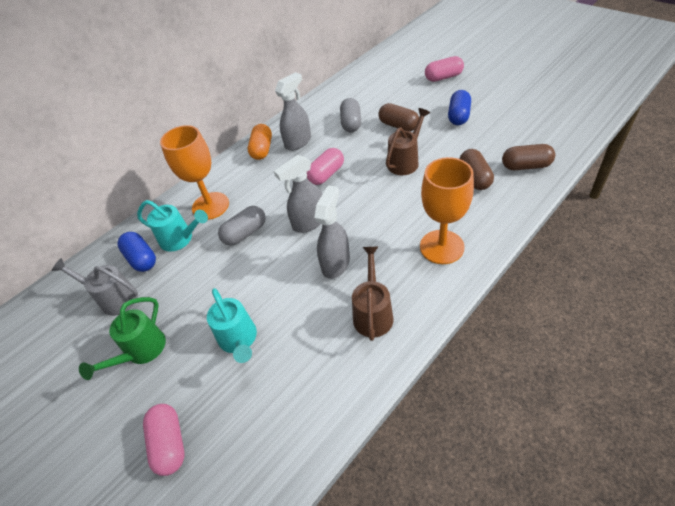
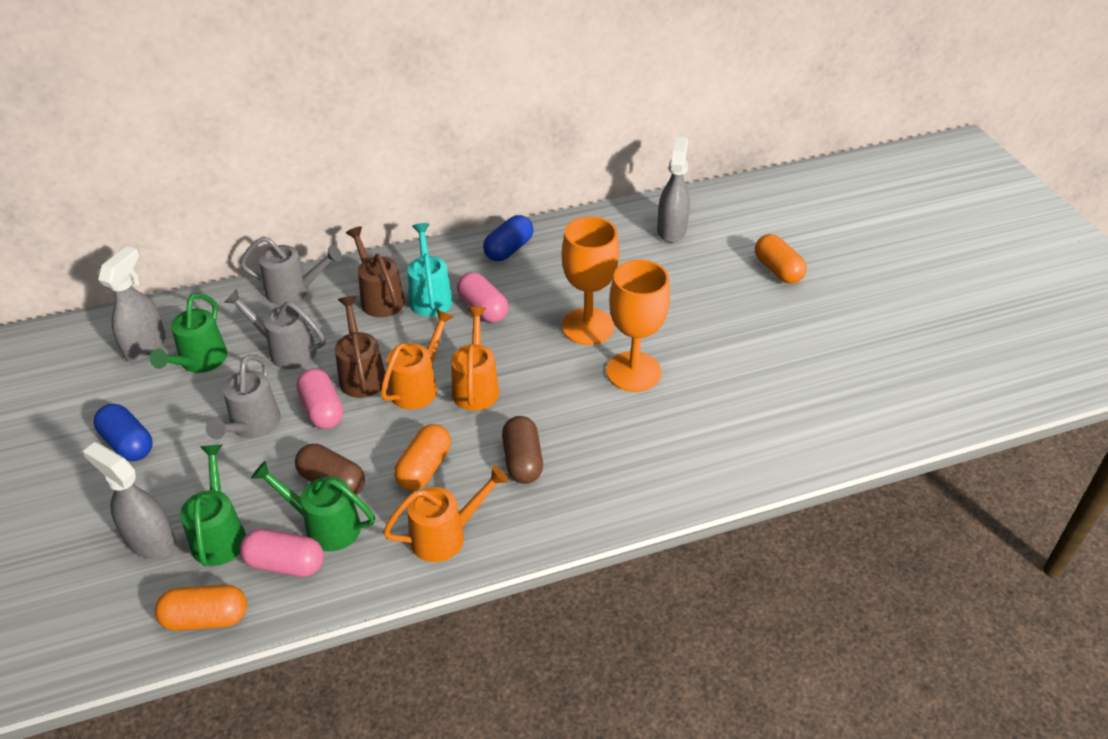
brown capsule: 3 -> 2
green watering can: 1 -> 3
grey capsule: 2 -> 0
grey watering can: 1 -> 3
orange capsule: 1 -> 3
orange watering can: 0 -> 3
turquoise watering can: 2 -> 1

